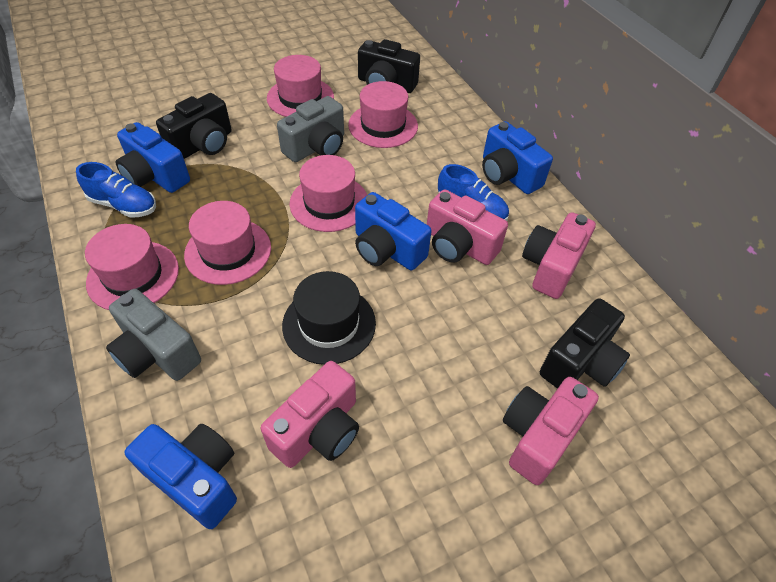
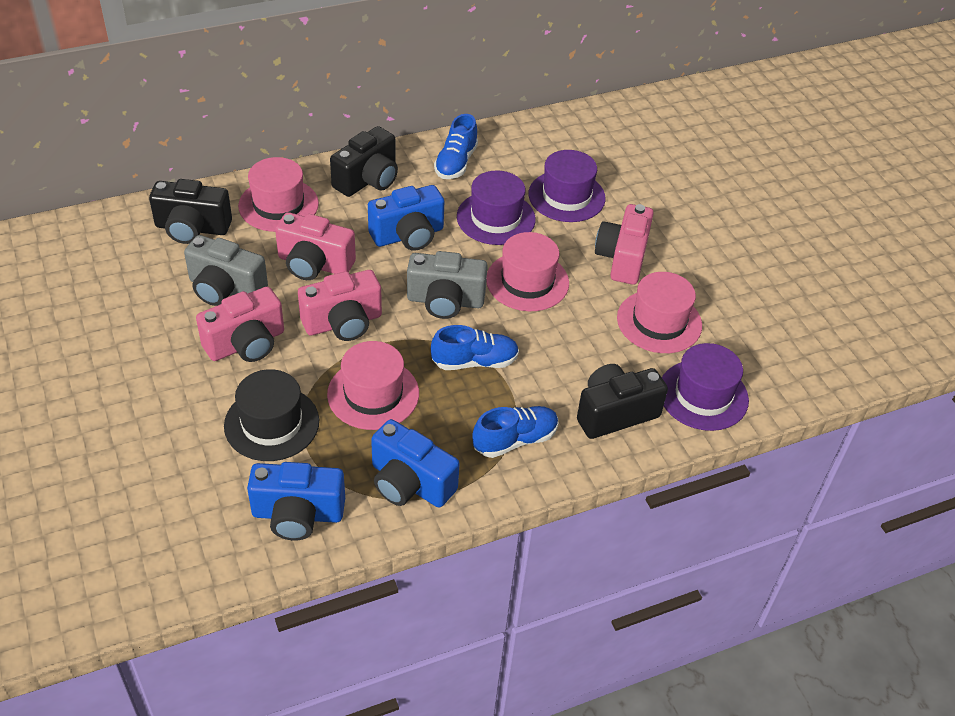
blue camera: 4 -> 3
blue shoe: 2 -> 3
pink hat: 5 -> 4
purple hat: 0 -> 3

